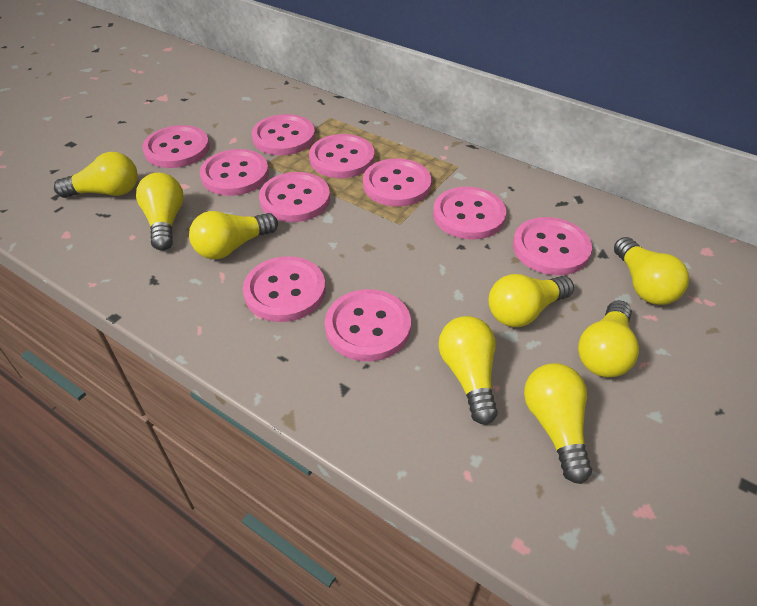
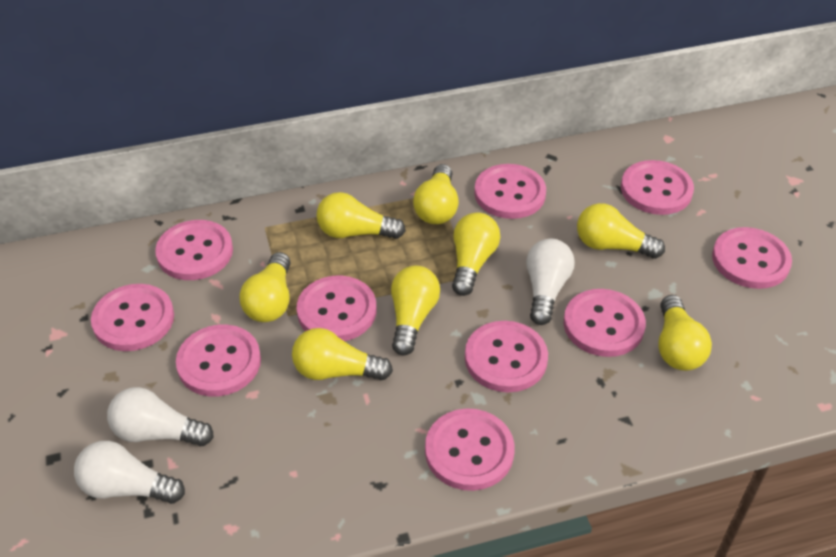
white light bulb: 0 -> 3

